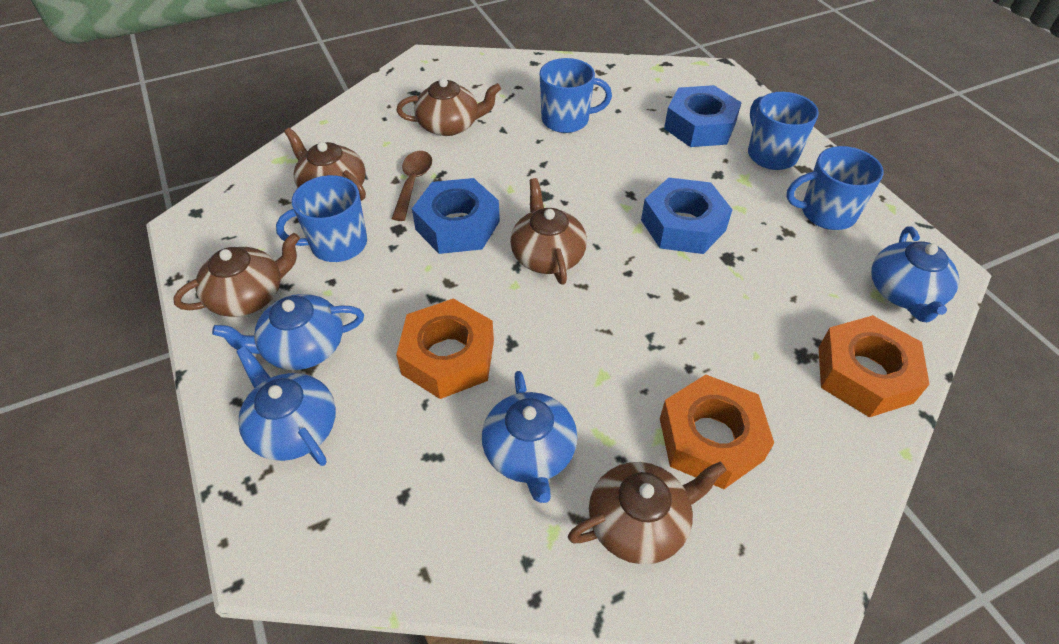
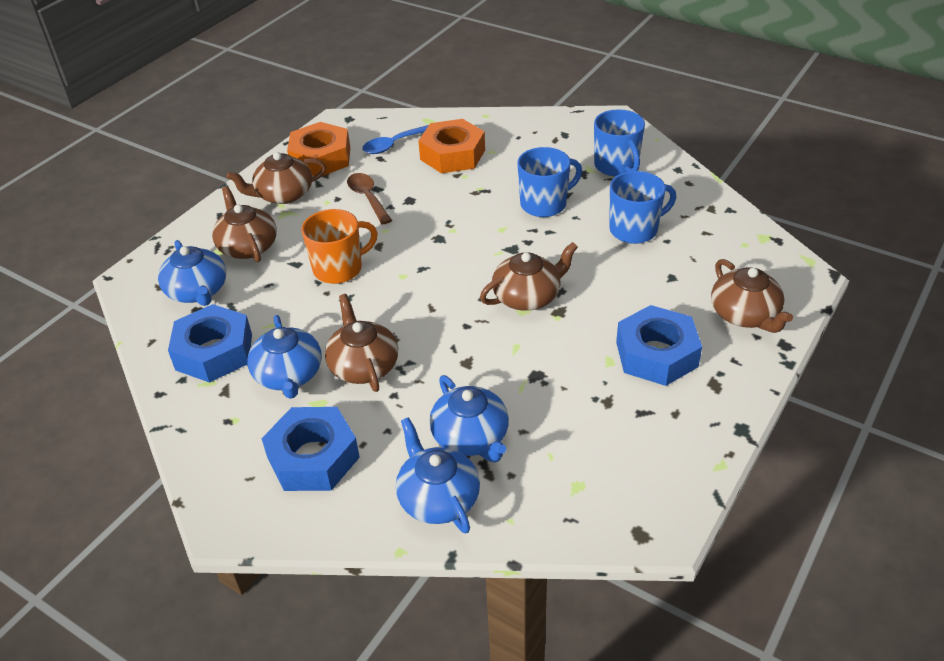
blue mug: 4 -> 3
blue spoon: 0 -> 1
orange mug: 0 -> 1
orange nut: 3 -> 2

